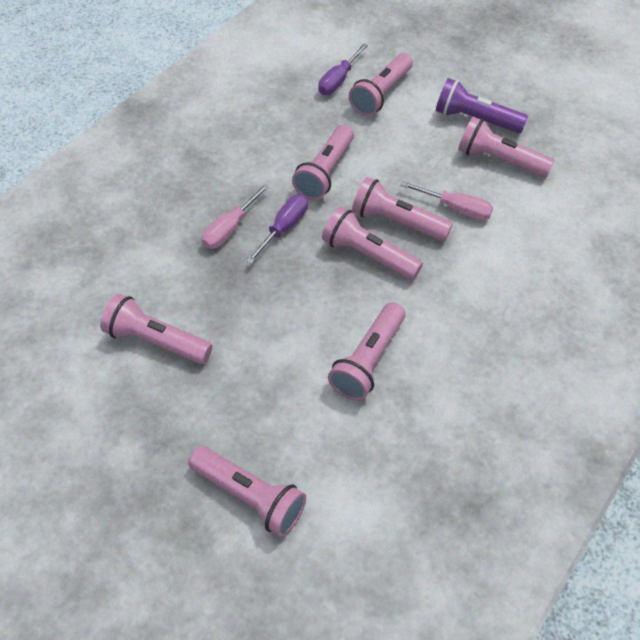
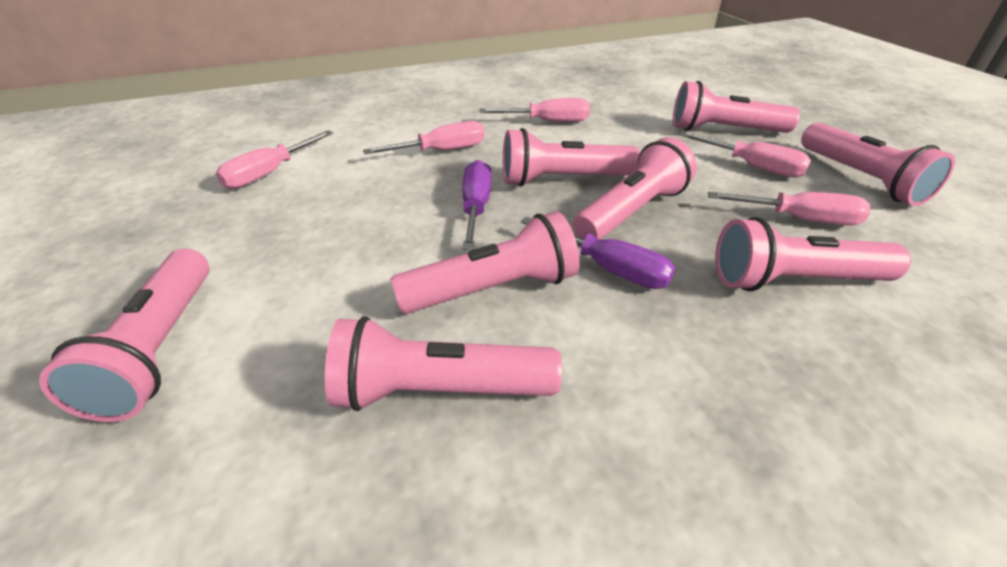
pink screwdriver: 2 -> 5
purple flashlight: 1 -> 0

